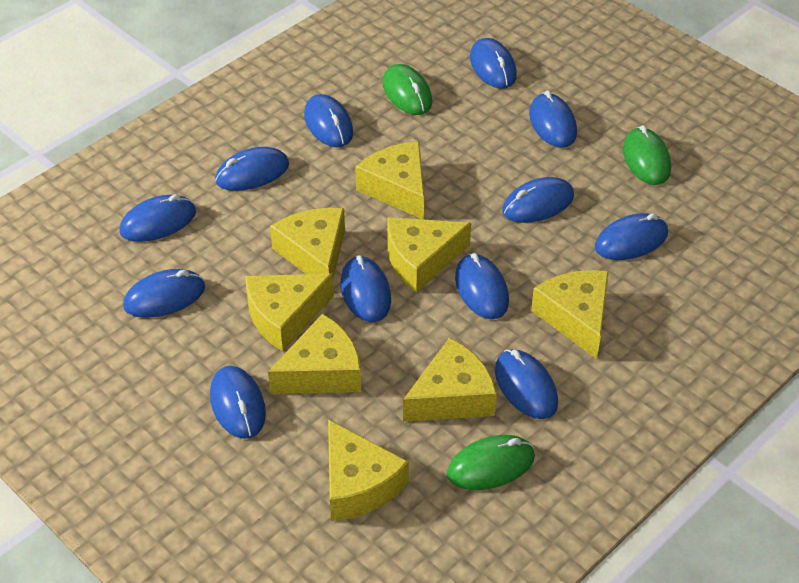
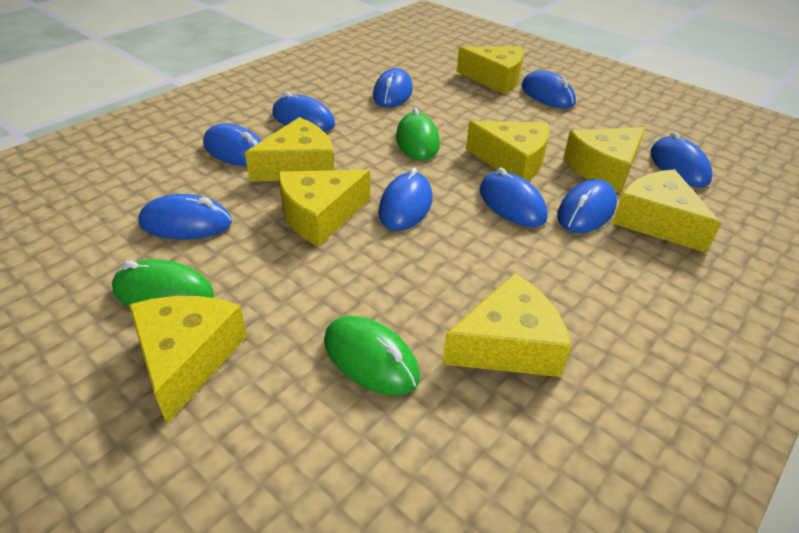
blue mouse: 12 -> 9

